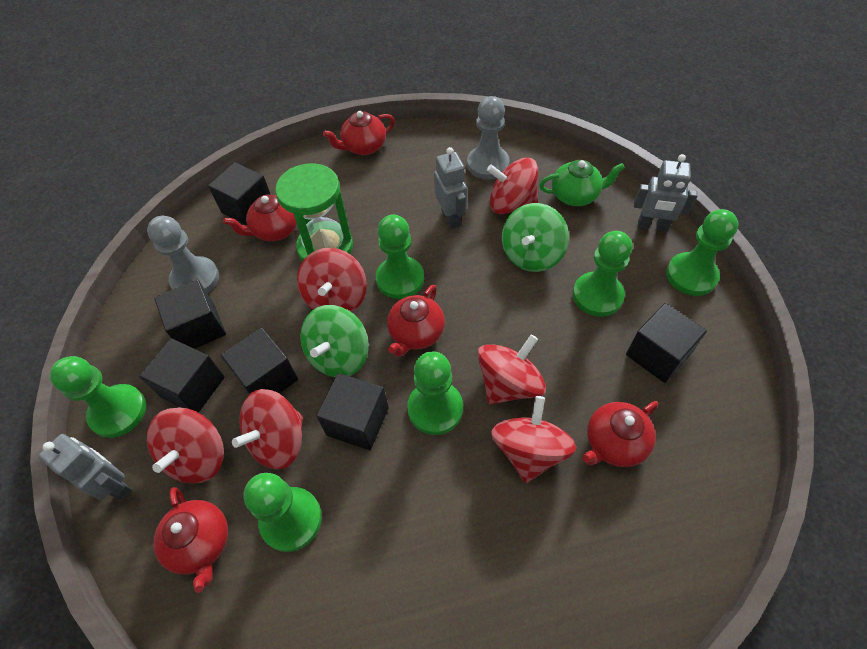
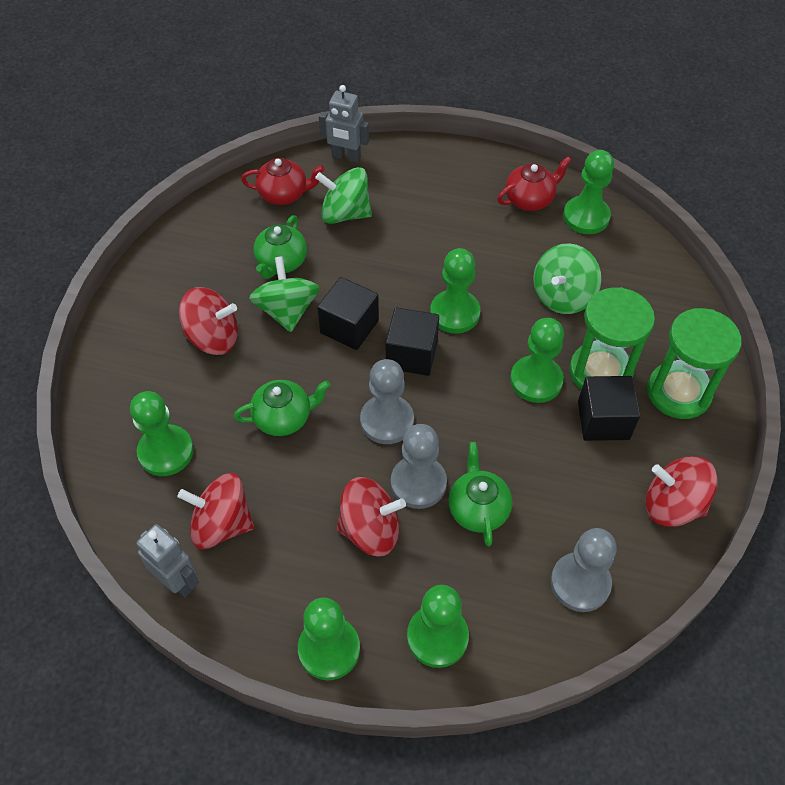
black cube: 6 -> 3
green hourglass: 1 -> 2
green spinning top: 2 -> 3
green teapot: 1 -> 3
grey pawn: 2 -> 3
grey robot: 3 -> 2
red spinning top: 6 -> 4
red teapot: 5 -> 2

